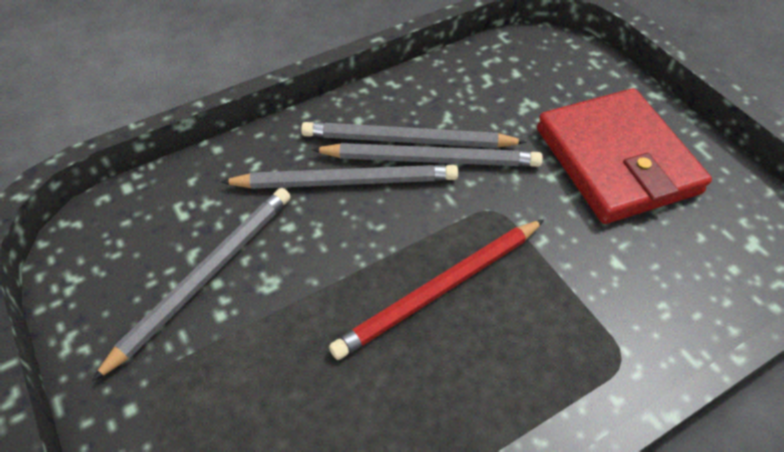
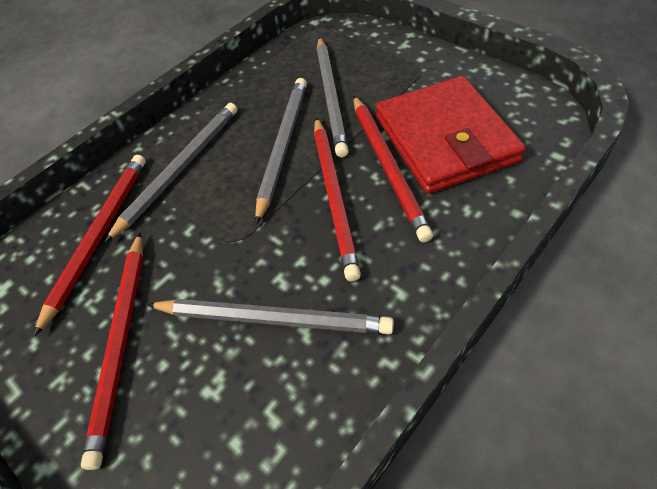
red pencil: 1 -> 4

